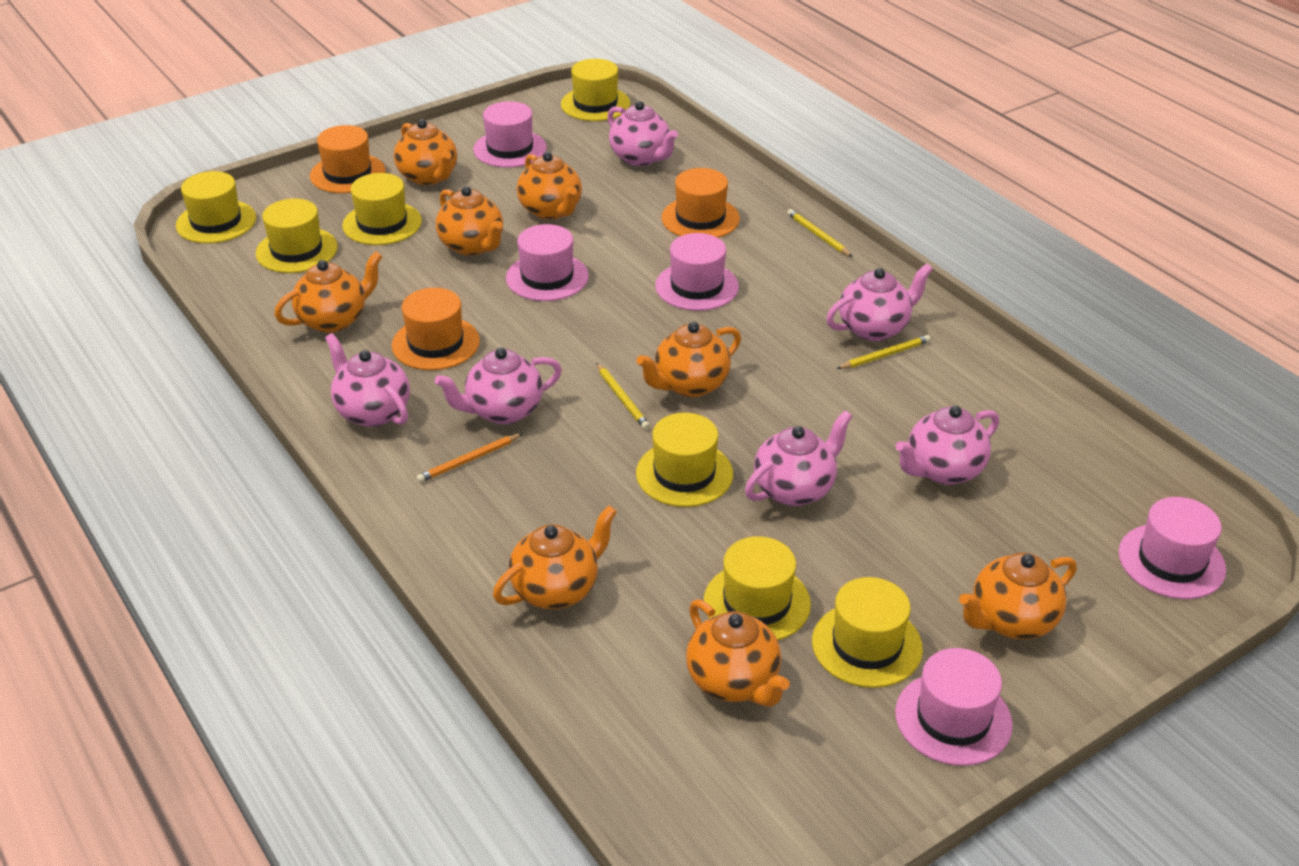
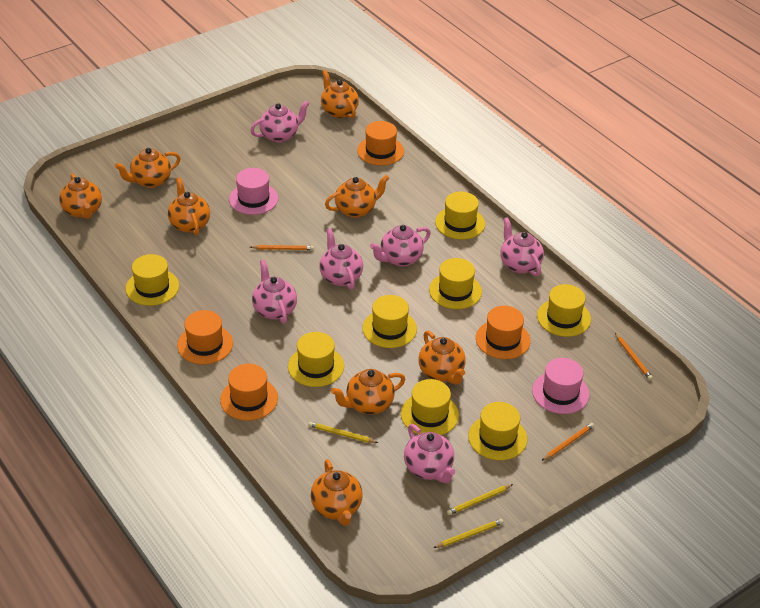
orange hat: 3 -> 4
orange pencil: 1 -> 3
pink hat: 5 -> 2
yellow hat: 7 -> 8

